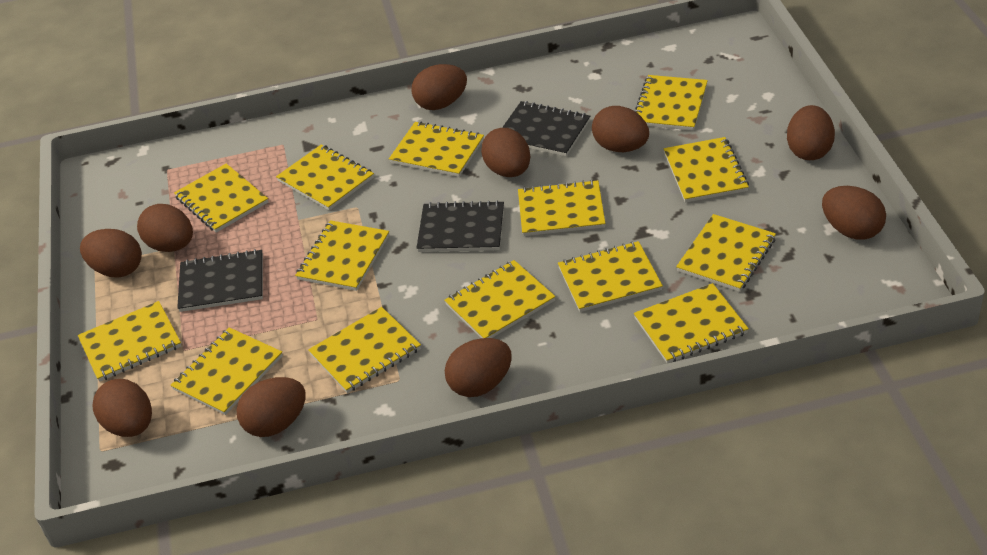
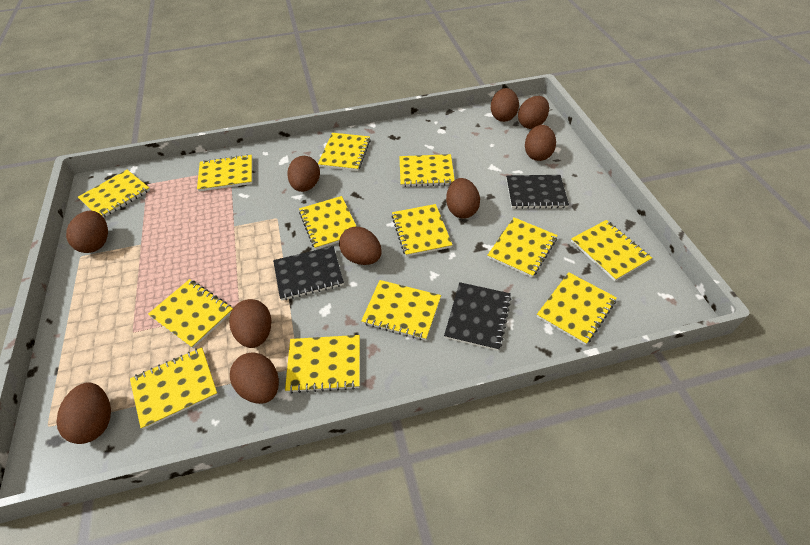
yellow notebook: 14 -> 13

